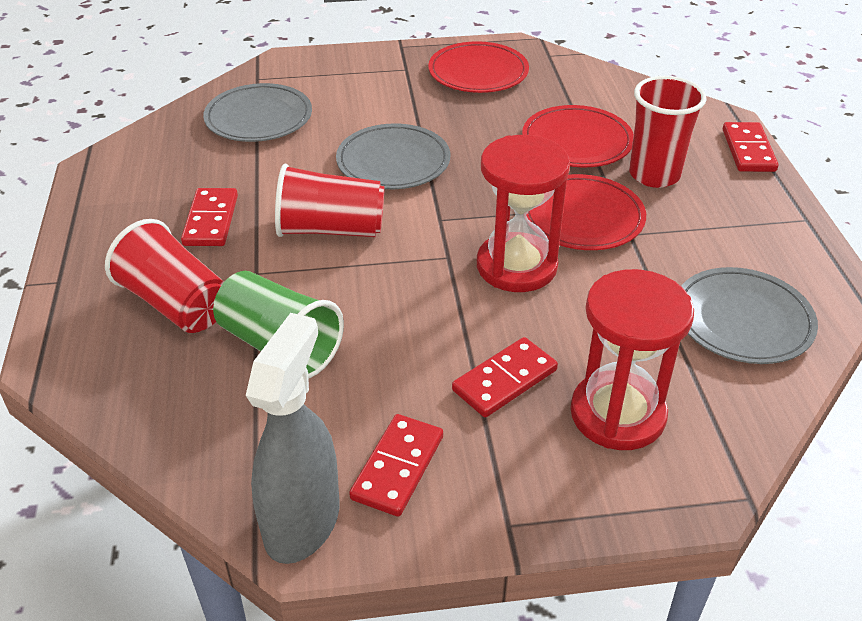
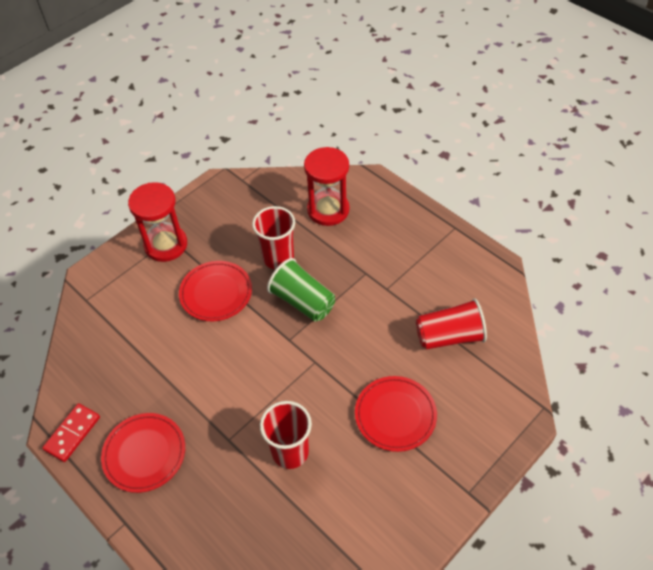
grey plate: 3 -> 0
grey spray bottle: 1 -> 0
red domino: 4 -> 1

